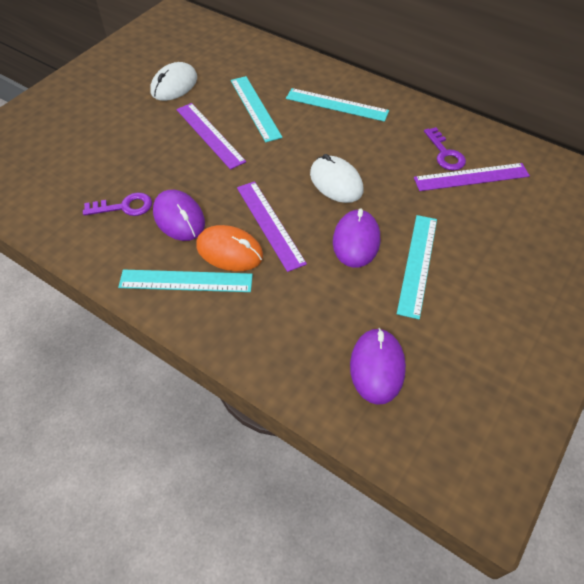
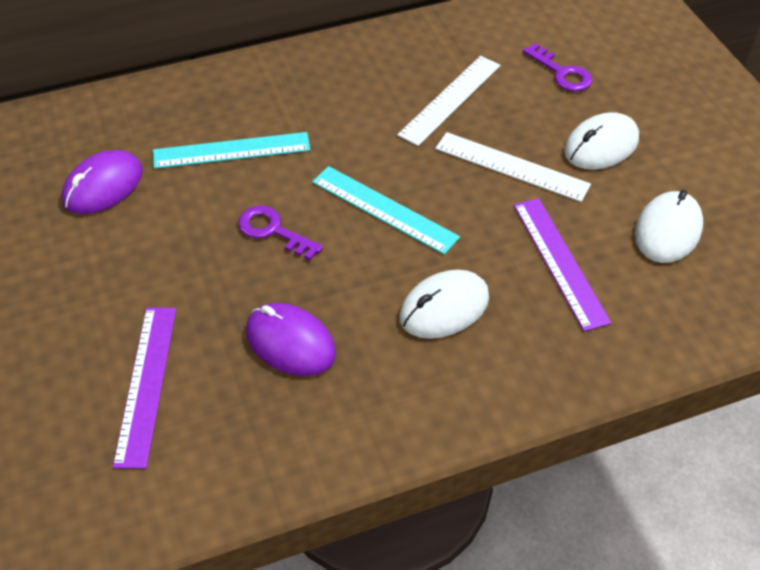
orange mouse: 1 -> 0
purple mouse: 3 -> 2
purple ruler: 3 -> 2
turquoise ruler: 4 -> 2
white mouse: 2 -> 3
white ruler: 0 -> 2

